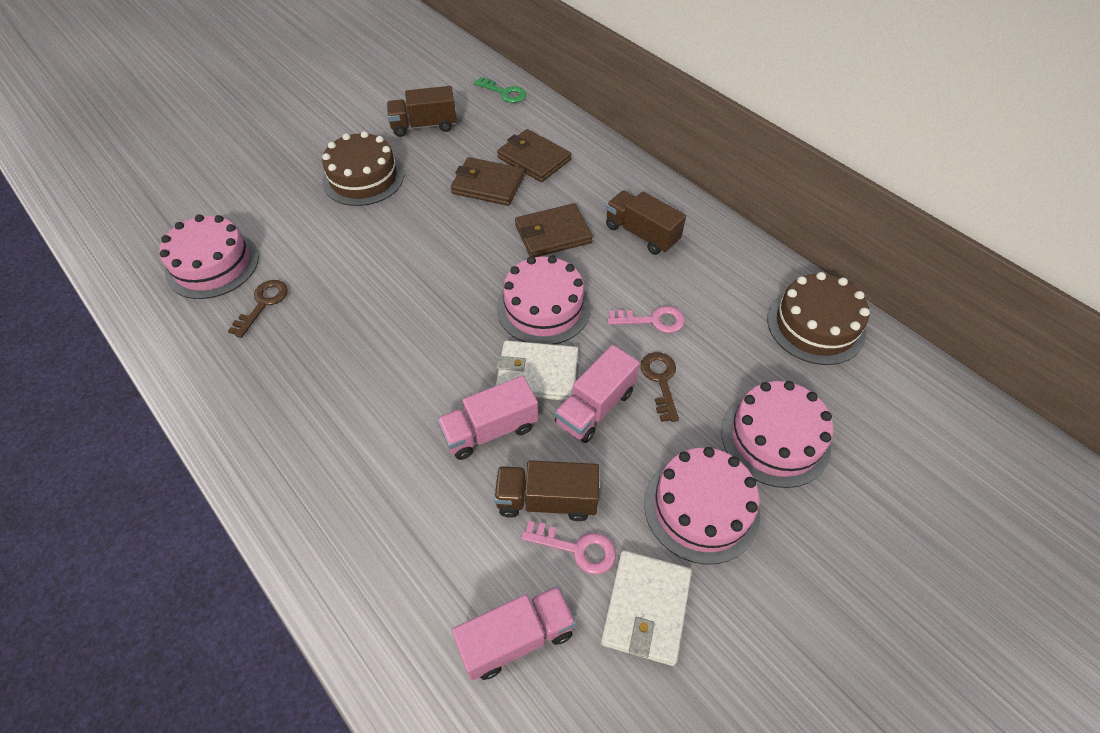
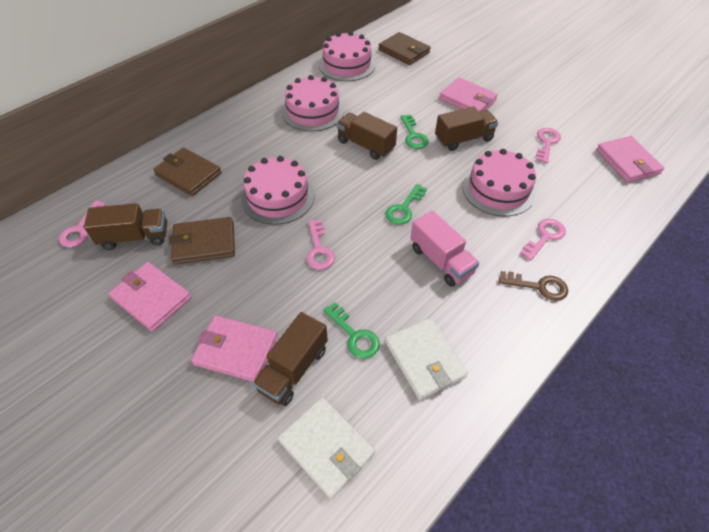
brown cake: 2 -> 0
brown key: 2 -> 1
brown truck: 3 -> 4
green key: 1 -> 3
pink key: 2 -> 4
pink truck: 3 -> 1
pink wallet: 0 -> 4

